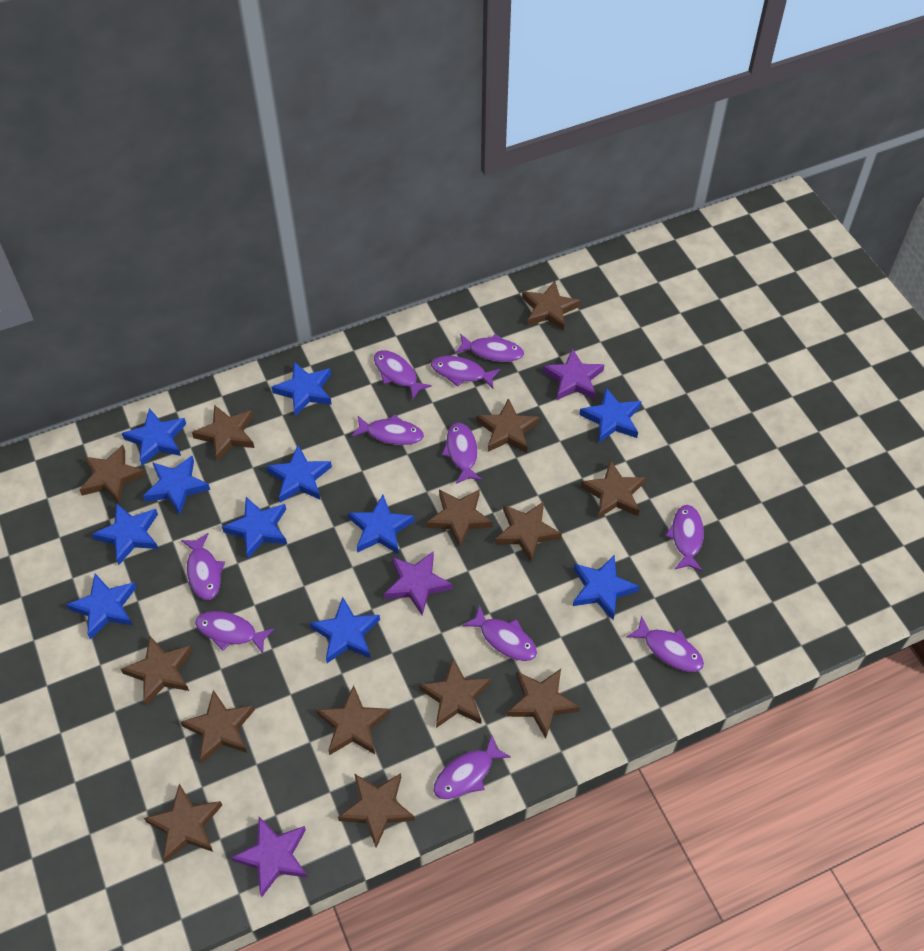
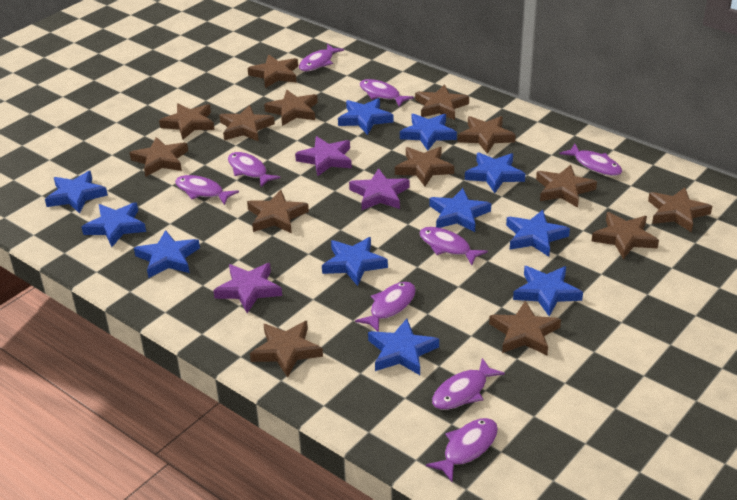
purple fish: 11 -> 9

